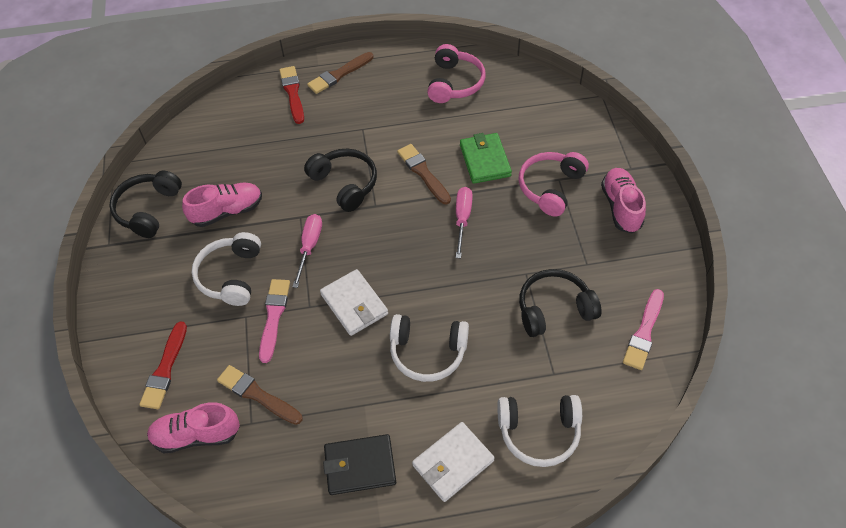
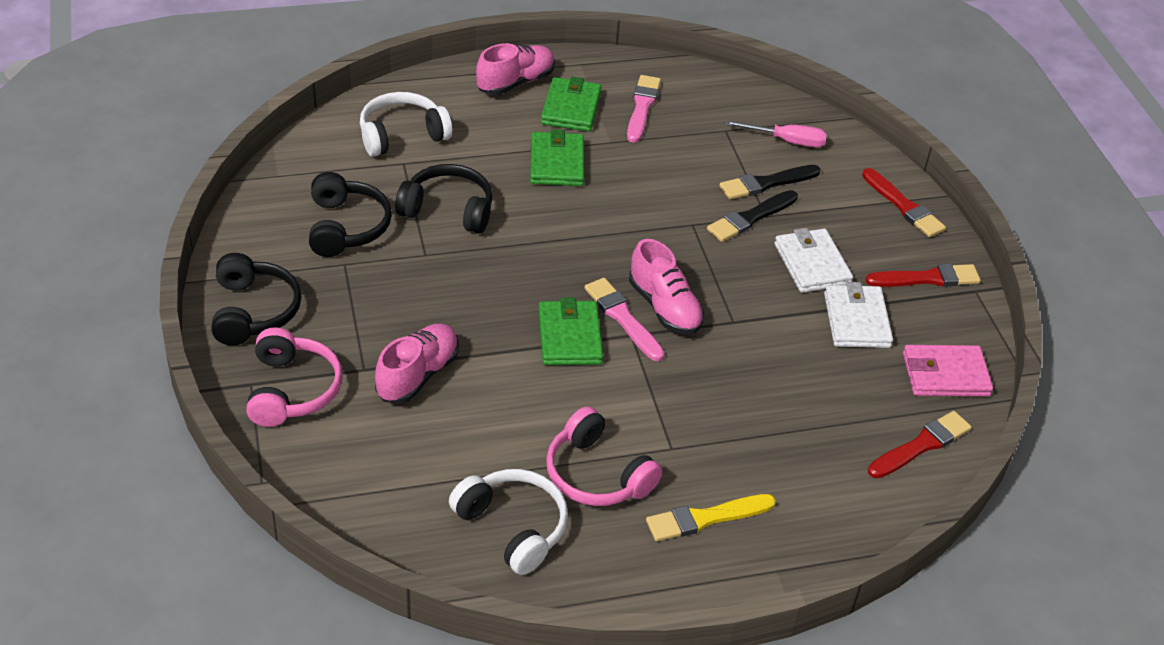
black brush: 0 -> 2
black wallet: 1 -> 0
brown brush: 3 -> 0
green wallet: 1 -> 3
pink screwdriver: 2 -> 1
pink wallet: 0 -> 1
red brush: 2 -> 3
white headphones: 3 -> 2
yellow brush: 0 -> 1

